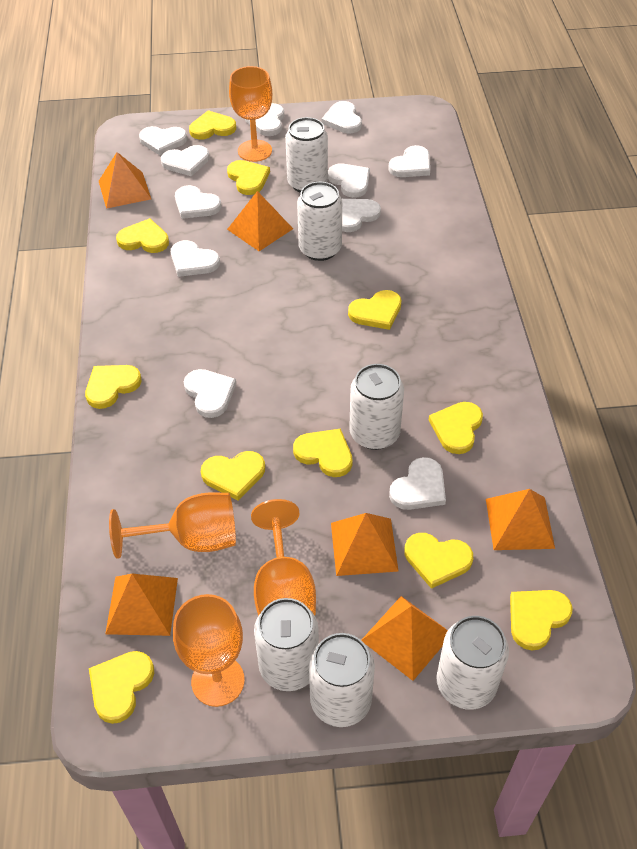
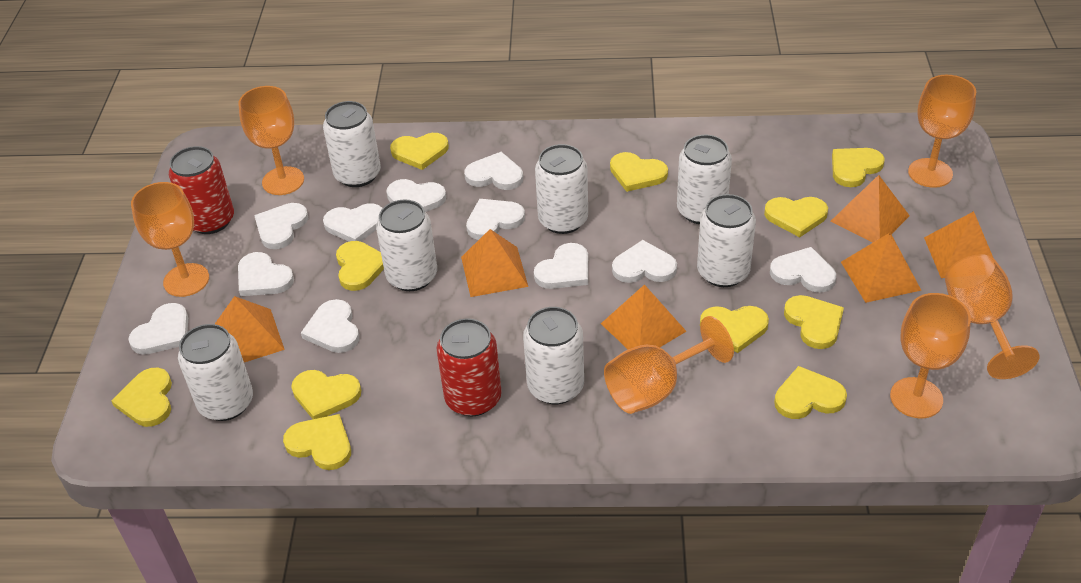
orange goblet: 4 -> 6
red can: 0 -> 2
white can: 6 -> 7

